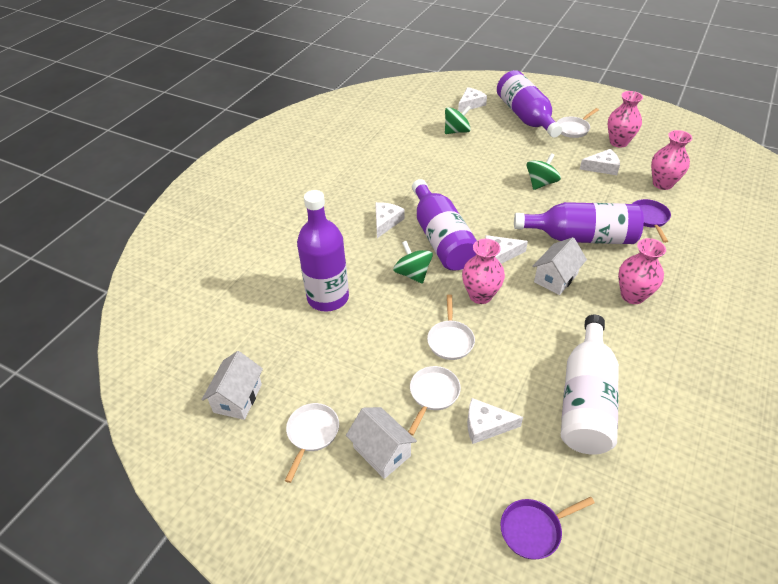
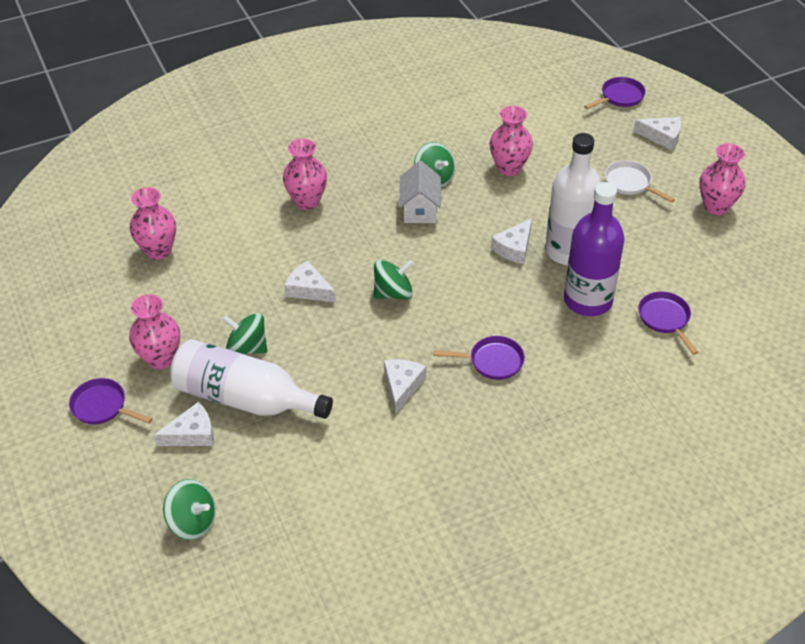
green spinning top: 3 -> 4
pink vase: 4 -> 5
purple bottle: 4 -> 1
purple pan: 2 -> 4
white bottle: 1 -> 2
white house: 3 -> 1
white pan: 4 -> 1

